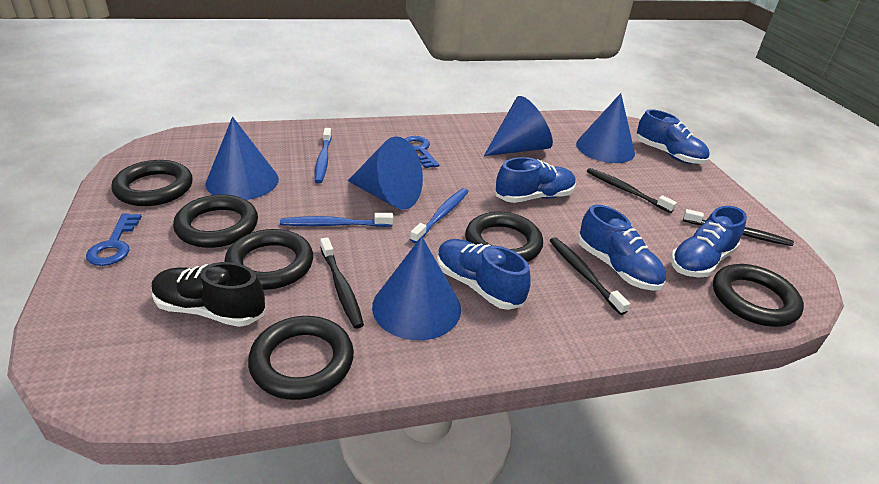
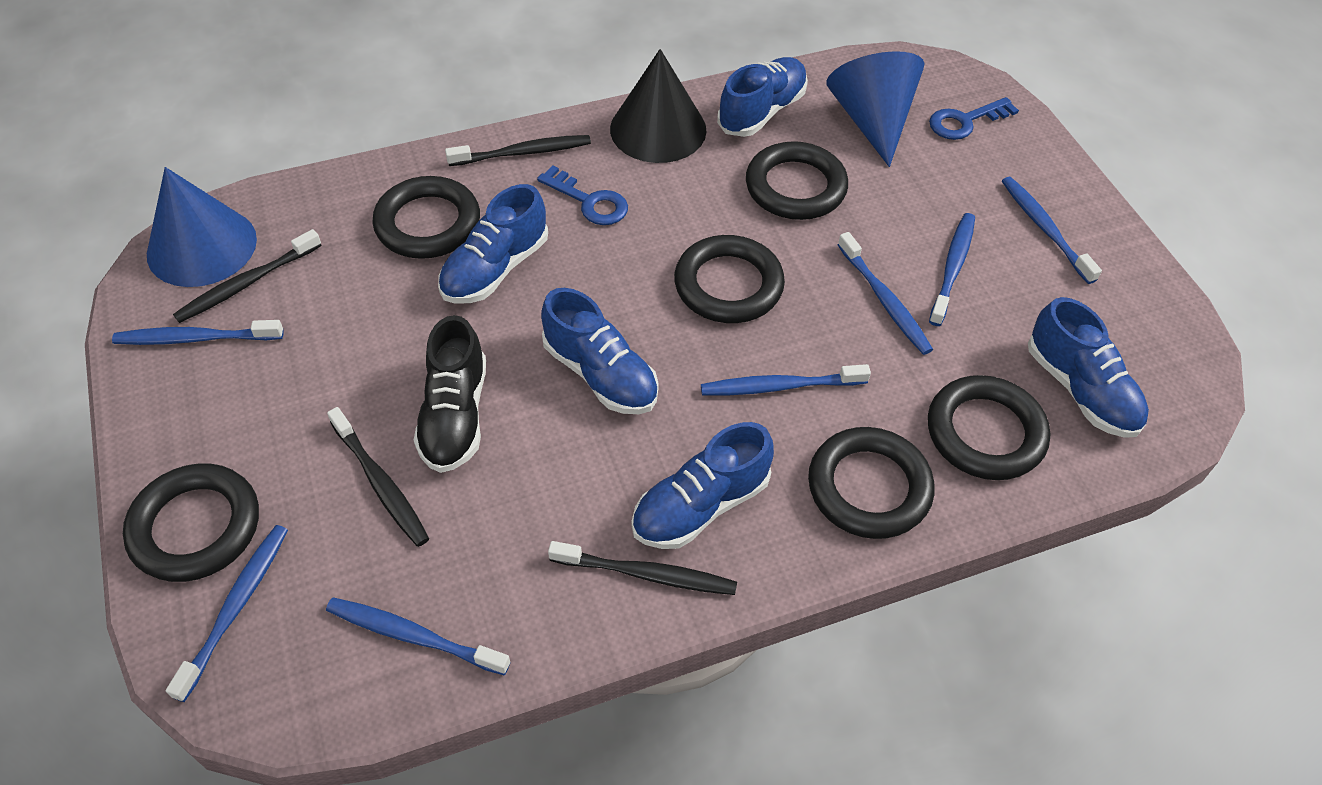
black cone: 0 -> 1
blue cone: 5 -> 2
blue toothbrush: 3 -> 7

